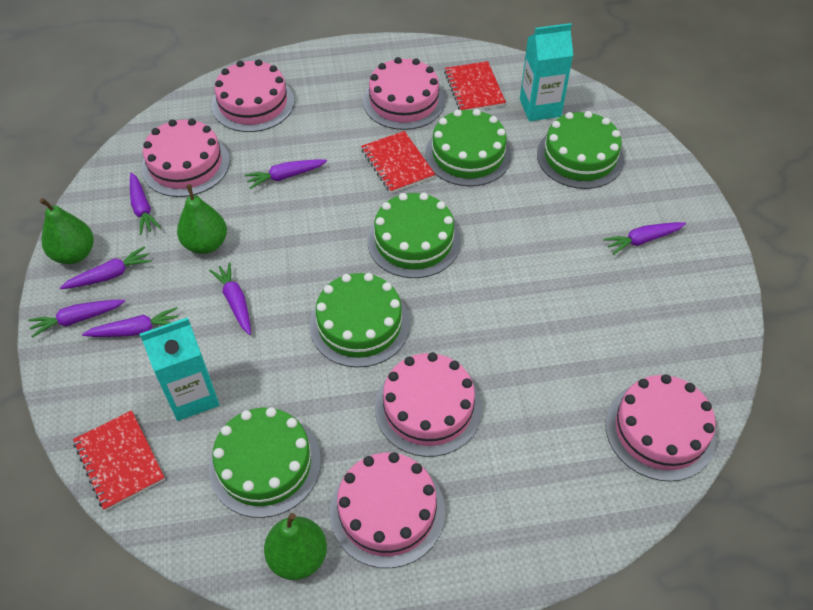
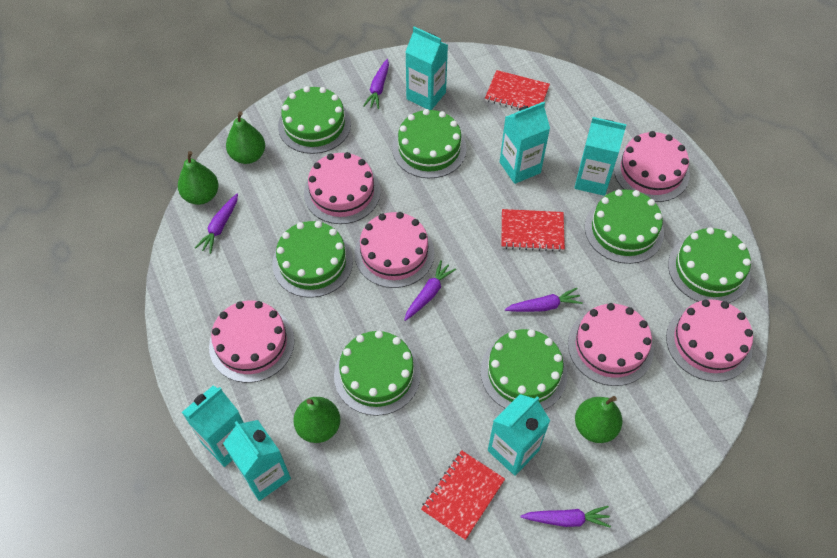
green cake: 5 -> 7
green pear: 3 -> 4
purple carrot: 7 -> 5
turquoise carton: 2 -> 6

